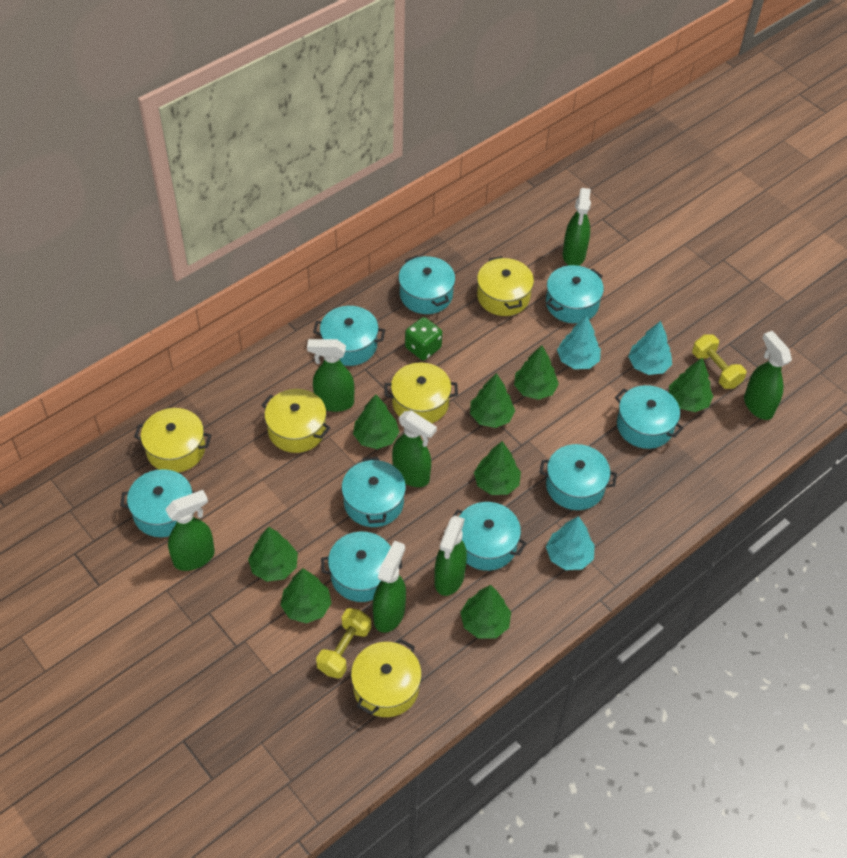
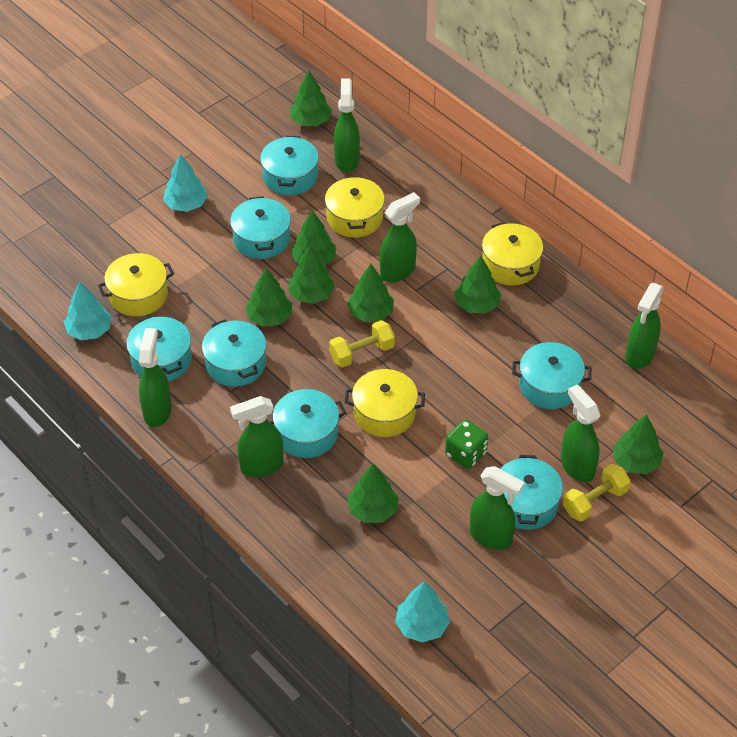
turquoise pot: 9 -> 7
yellow pot: 5 -> 4

